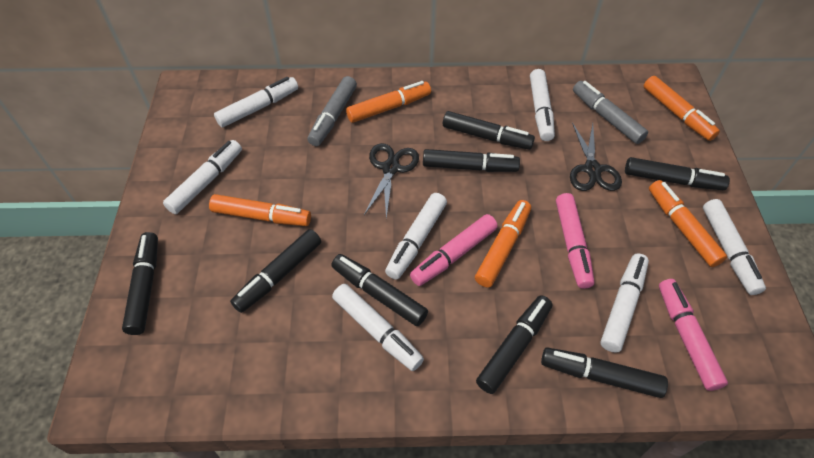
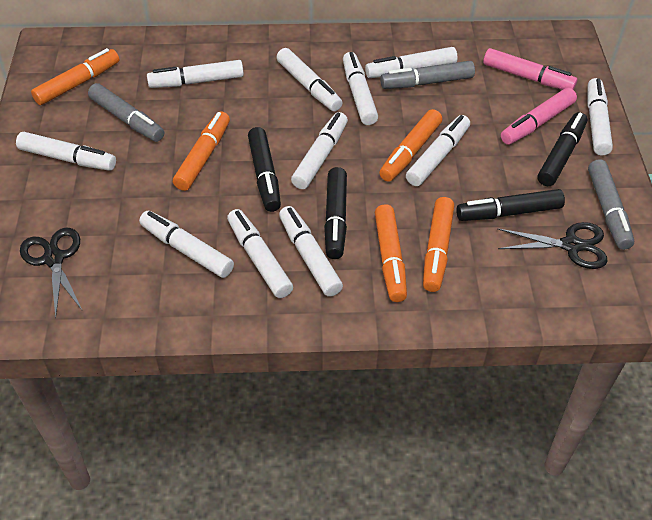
black marker: 8 -> 4
grey marker: 2 -> 3
pink marker: 3 -> 2
white marker: 7 -> 11

